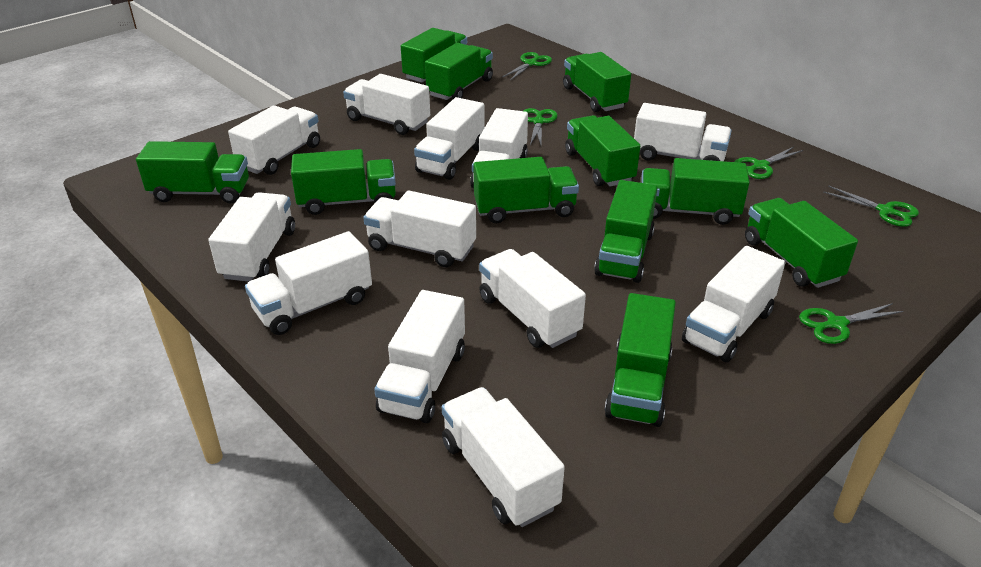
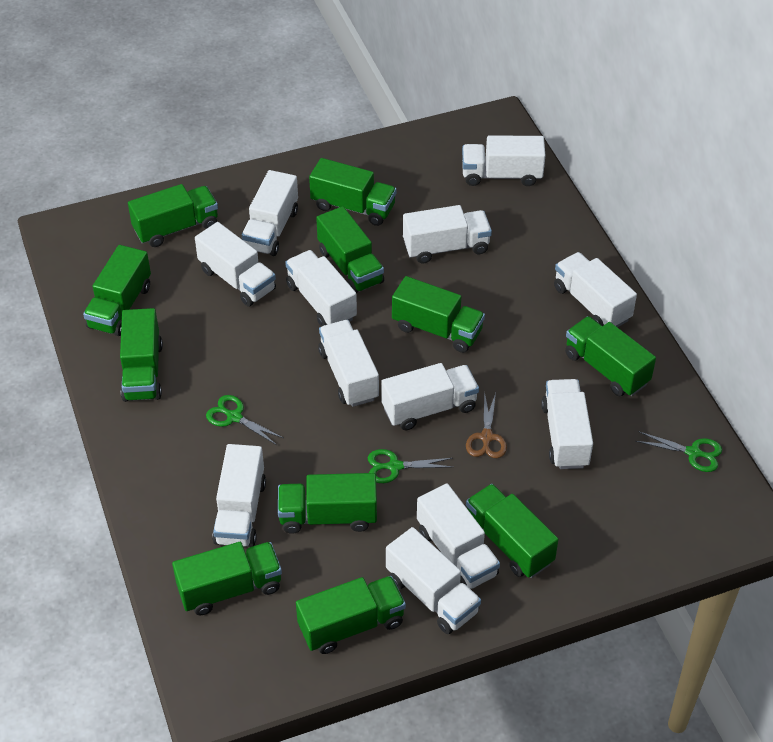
brown scissors: 0 -> 1
green scissors: 5 -> 3

